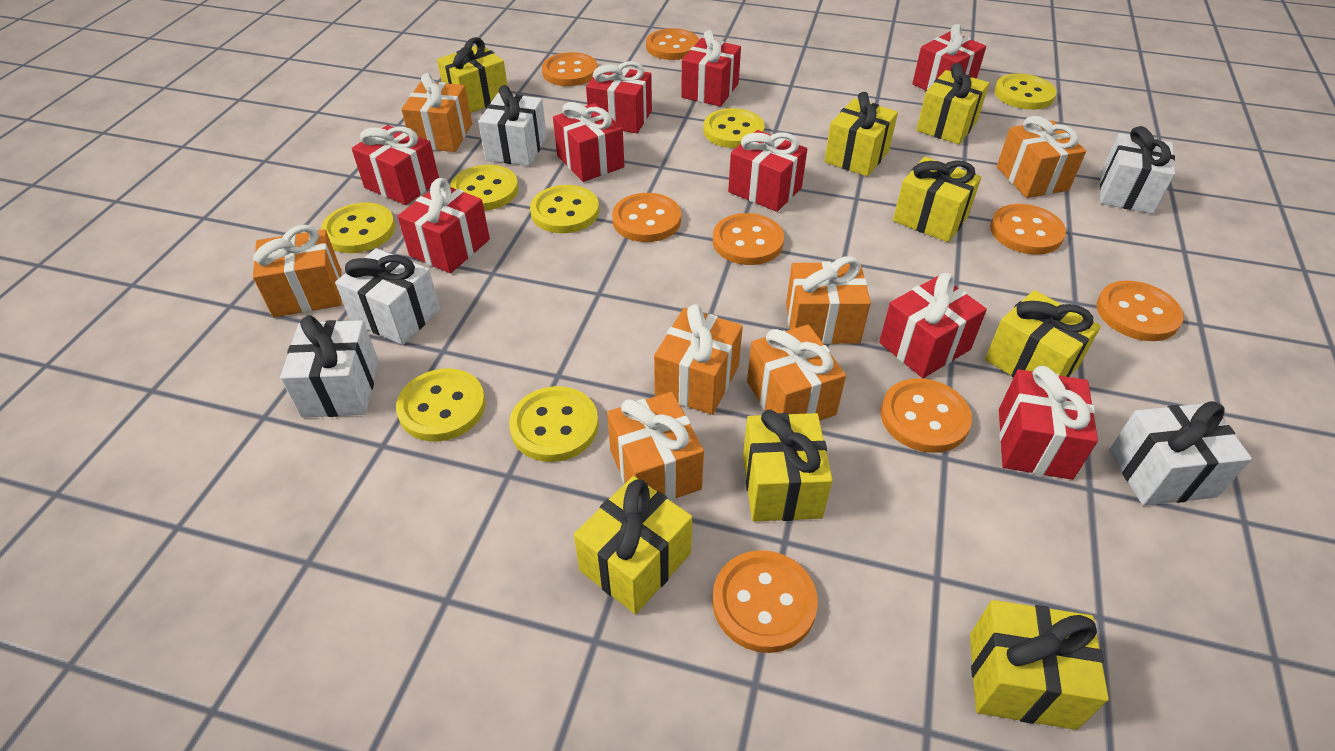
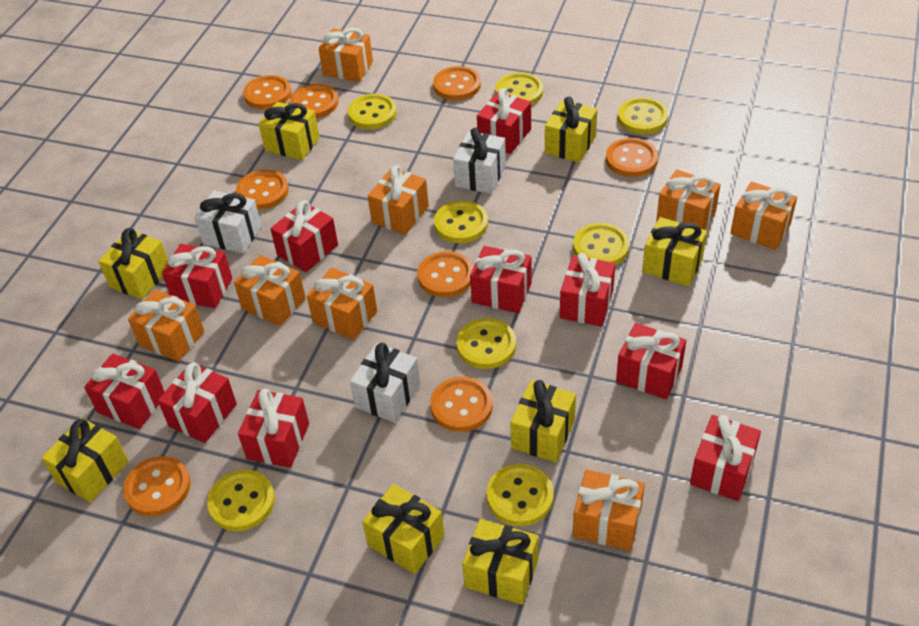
orange gift: 7 -> 8
red gift: 9 -> 10
white gift: 5 -> 3
yellow button: 7 -> 8

